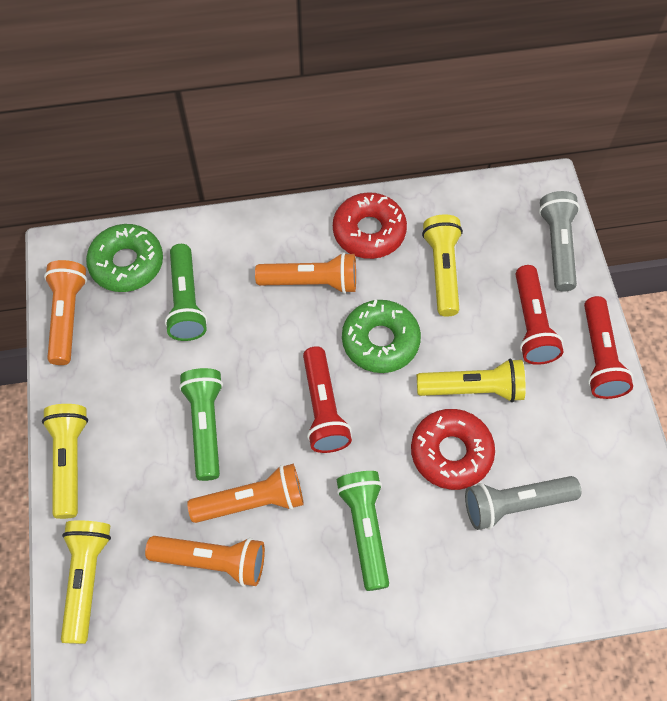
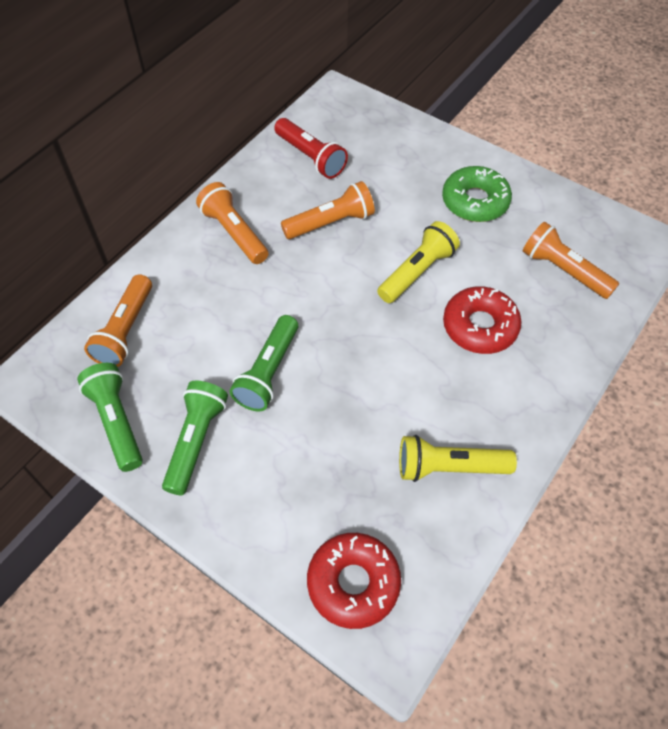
green donut: 2 -> 1
grey flashlight: 2 -> 0
red flashlight: 3 -> 1
yellow flashlight: 4 -> 2

